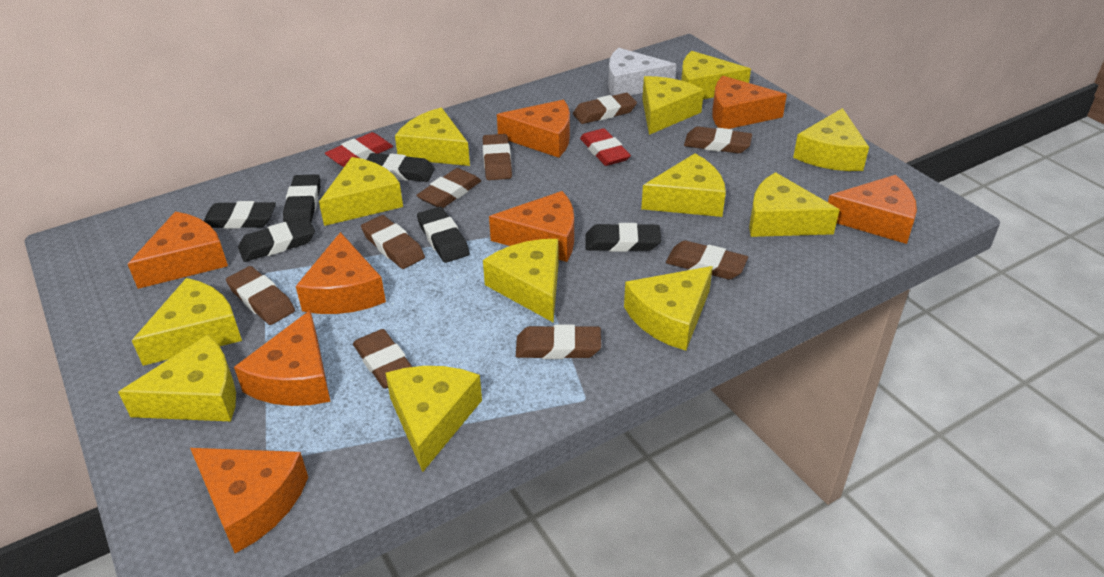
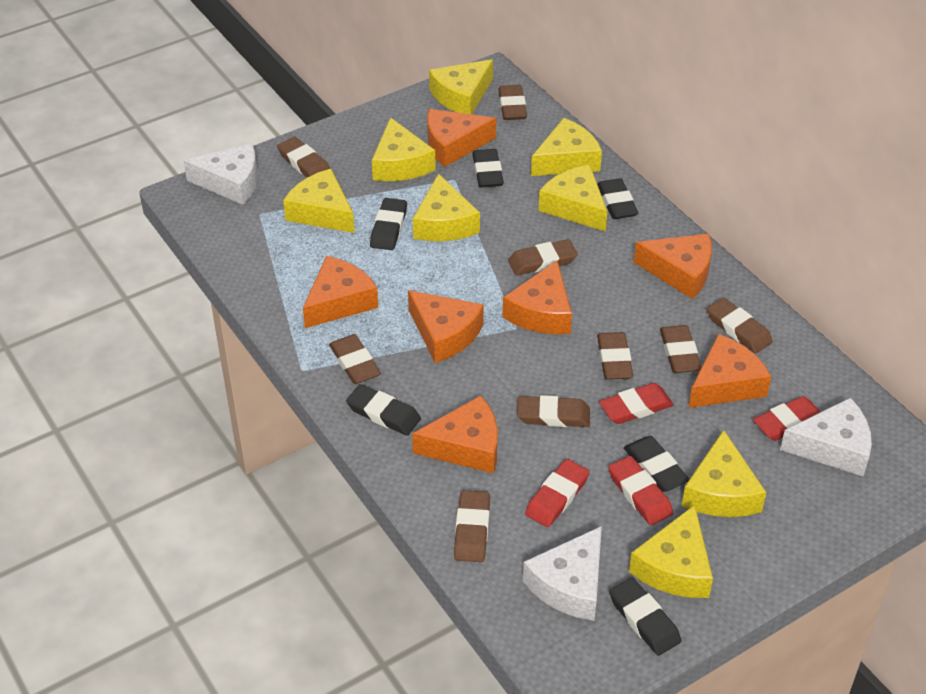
orange cheese: 8 -> 7
red eraser: 2 -> 4
white cheese: 1 -> 3
yellow cheese: 12 -> 8

